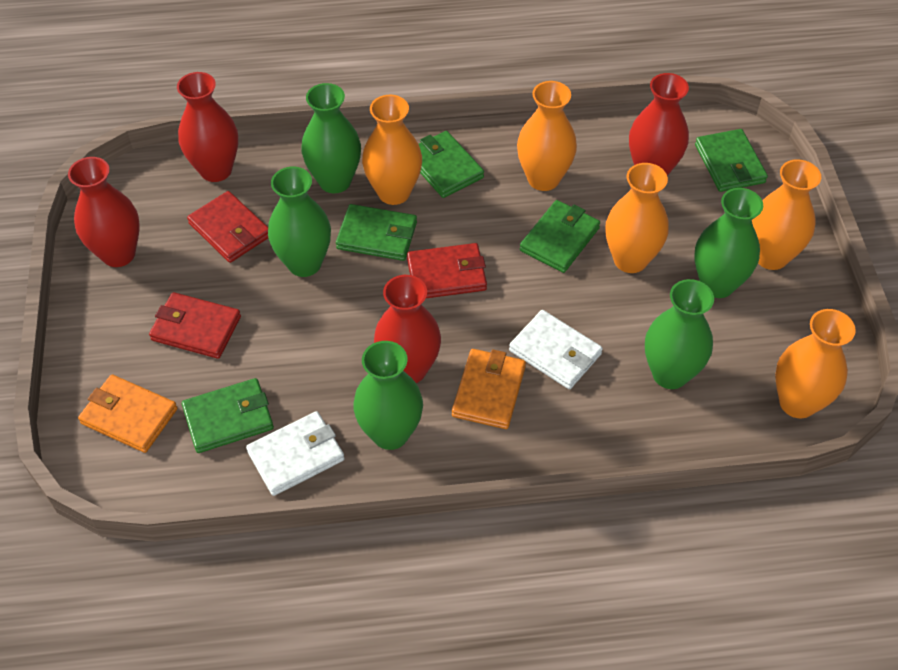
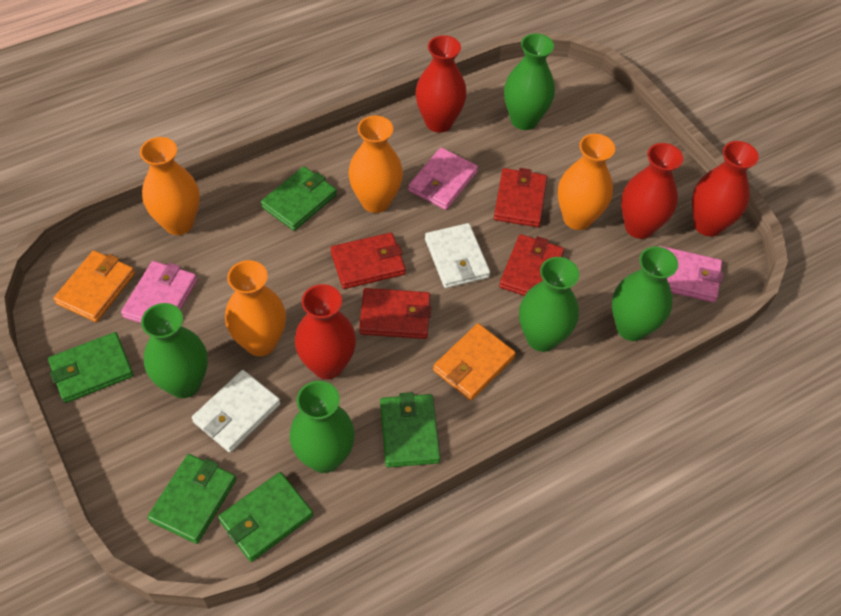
orange vase: 5 -> 4
pink wallet: 0 -> 3
red wallet: 3 -> 4

